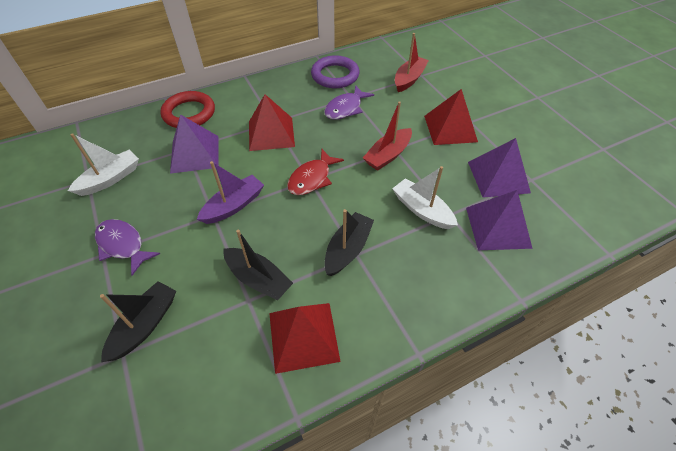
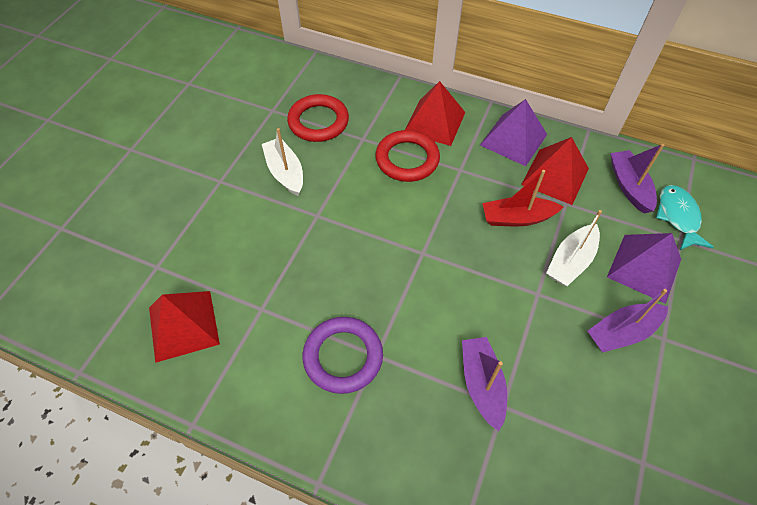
black boat: 3 -> 0
purple boat: 1 -> 3
purple fish: 2 -> 0
purple pyramid: 3 -> 2
red boat: 2 -> 1
red fish: 1 -> 0
red ring: 1 -> 2
turquoise fish: 0 -> 1

